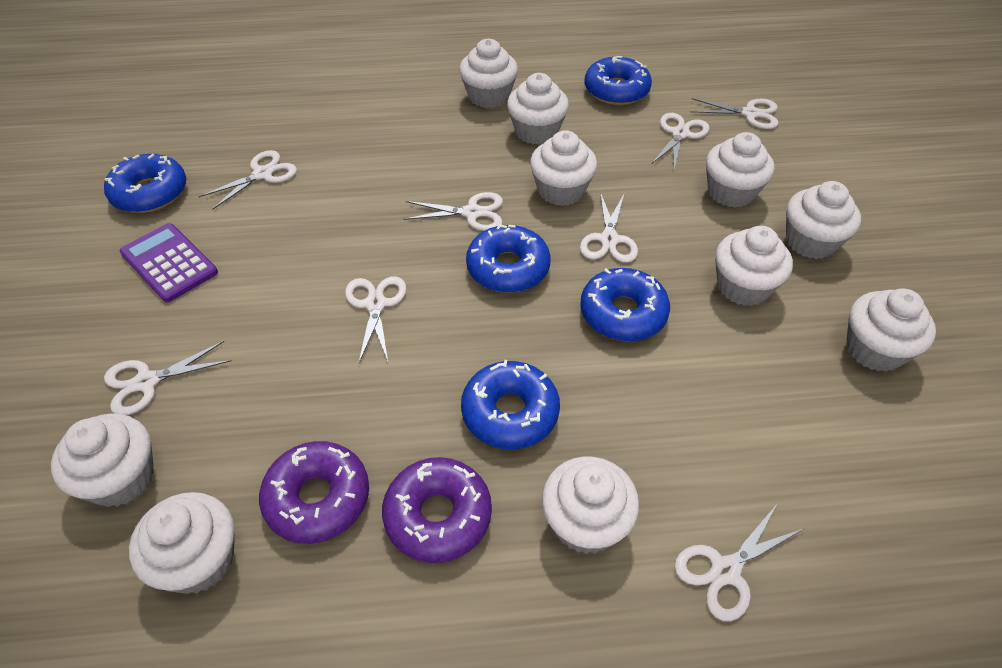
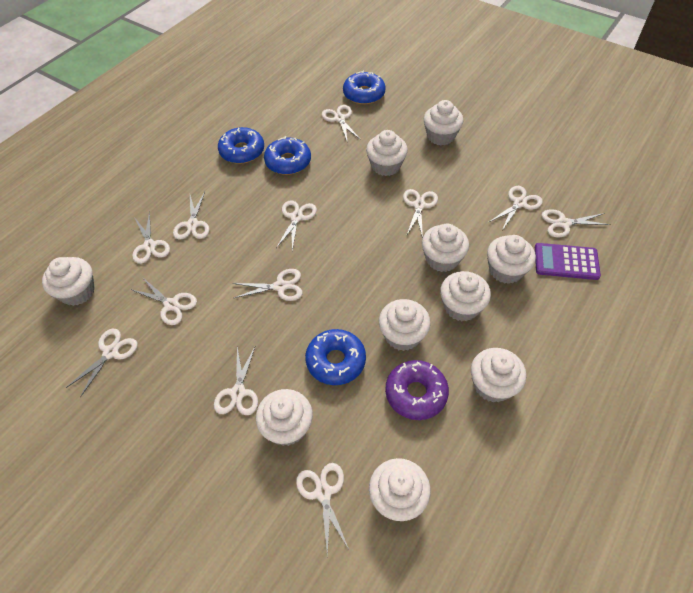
blue donut: 5 -> 4
purple donut: 2 -> 1
white scissors: 8 -> 12

